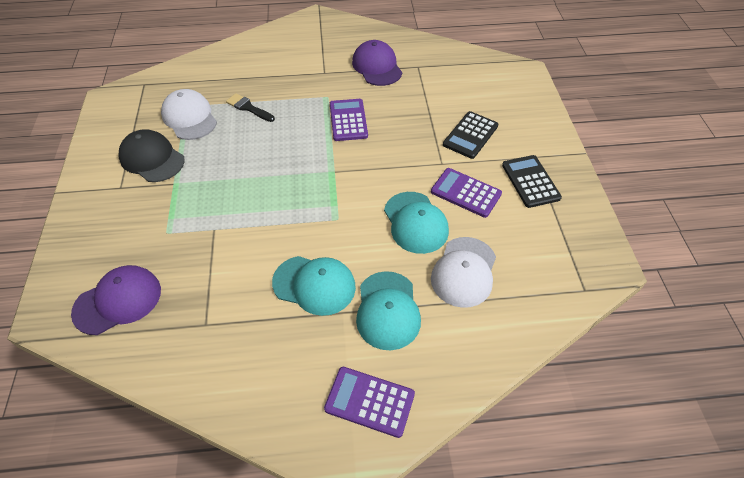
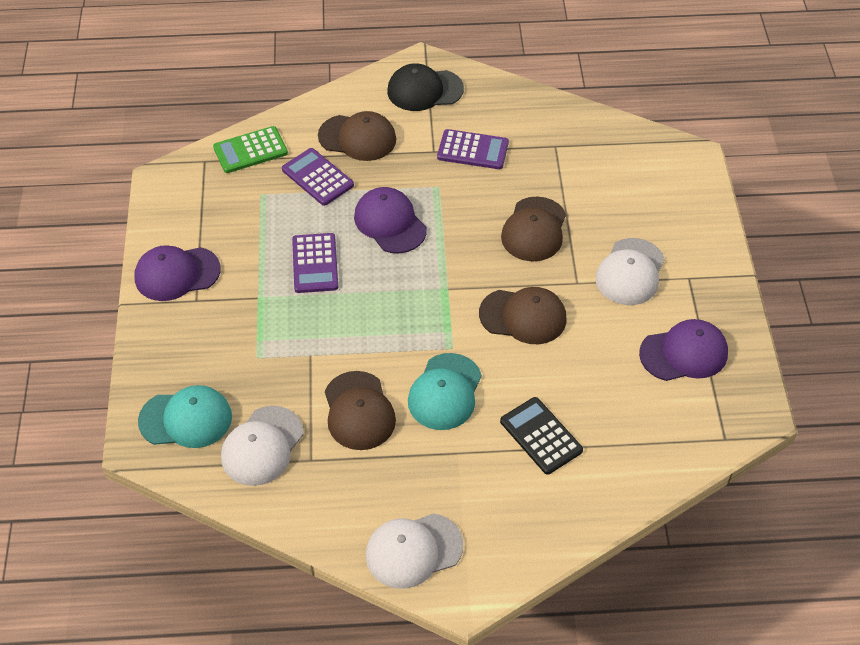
black brush: 1 -> 0
black calculator: 2 -> 1
brown cap: 0 -> 4
green calculator: 0 -> 1
purple cap: 2 -> 3
turquoise cap: 3 -> 2
white cap: 2 -> 3

